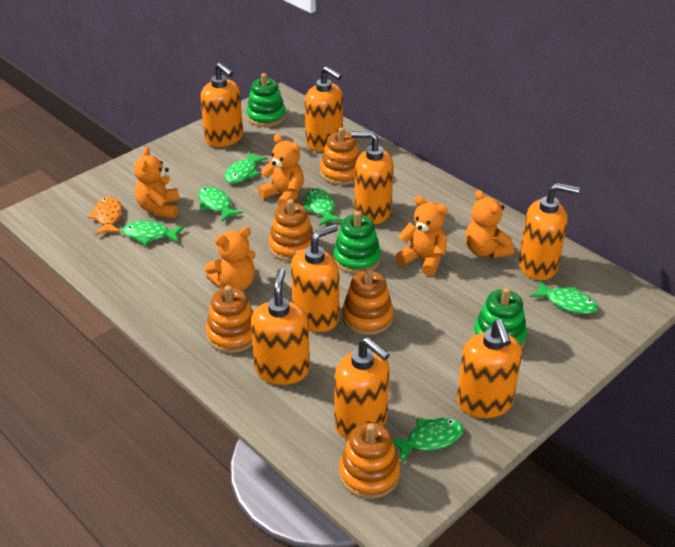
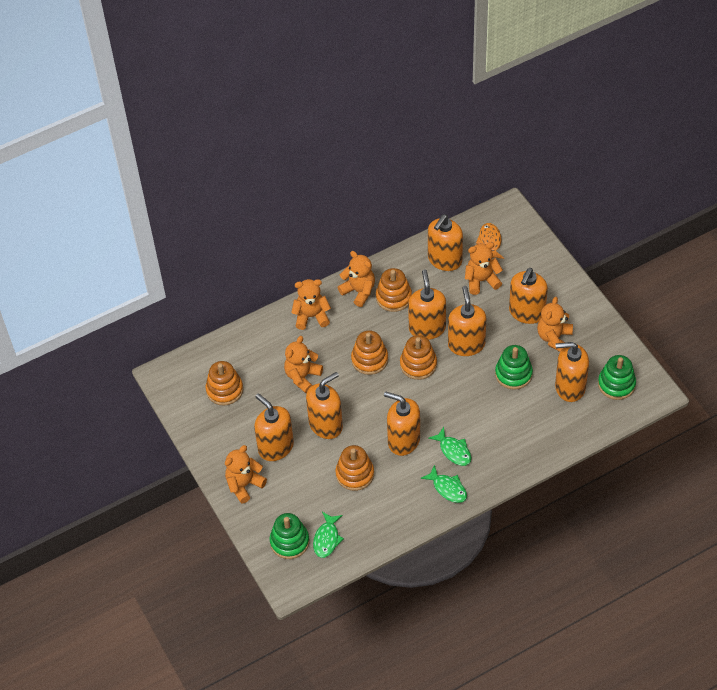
green fish: 6 -> 3
orange teddy bear: 5 -> 6

